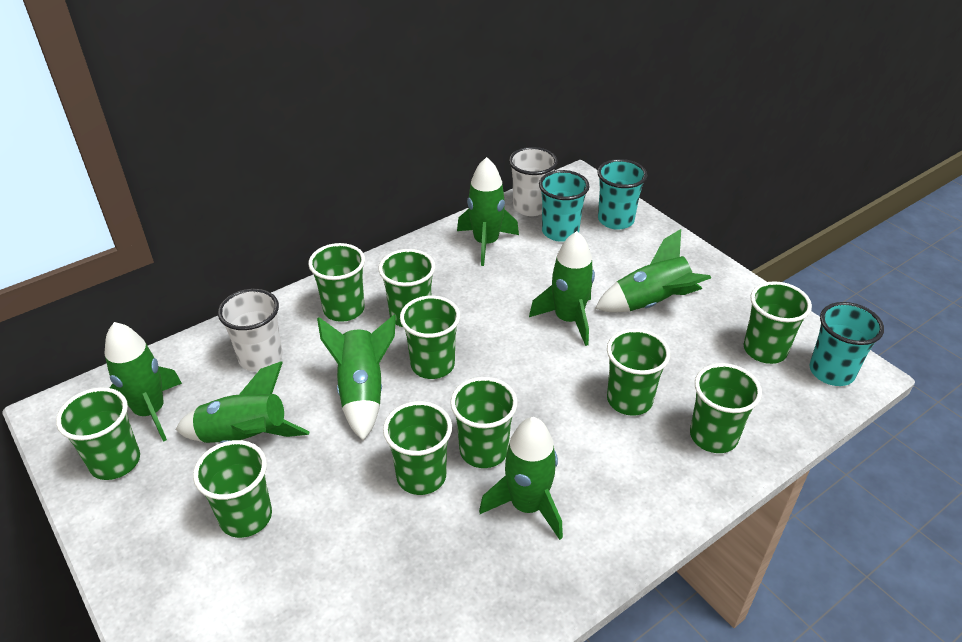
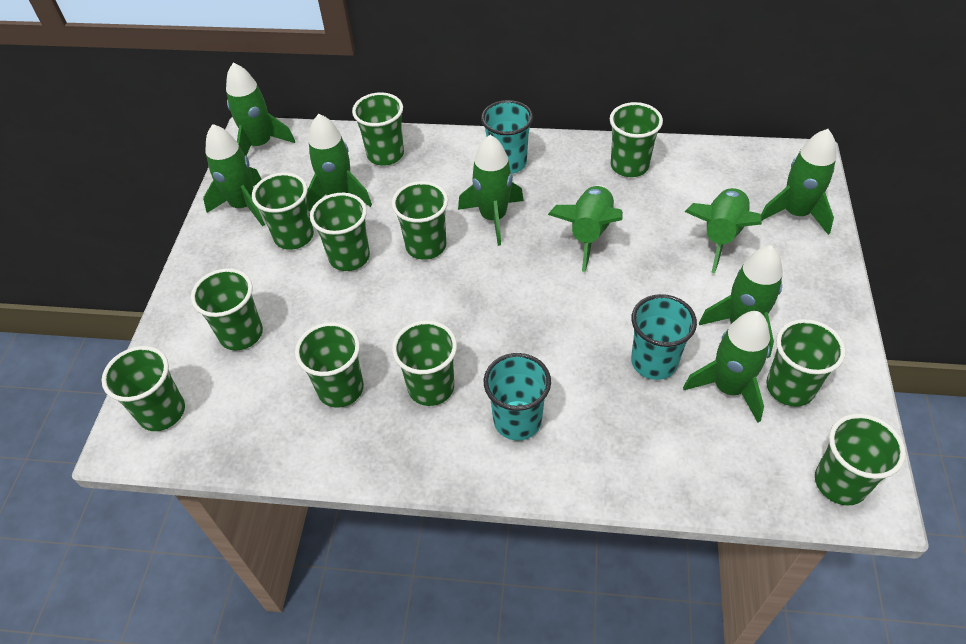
green cup: 10 -> 11
green rocket: 7 -> 9
white cup: 2 -> 0

